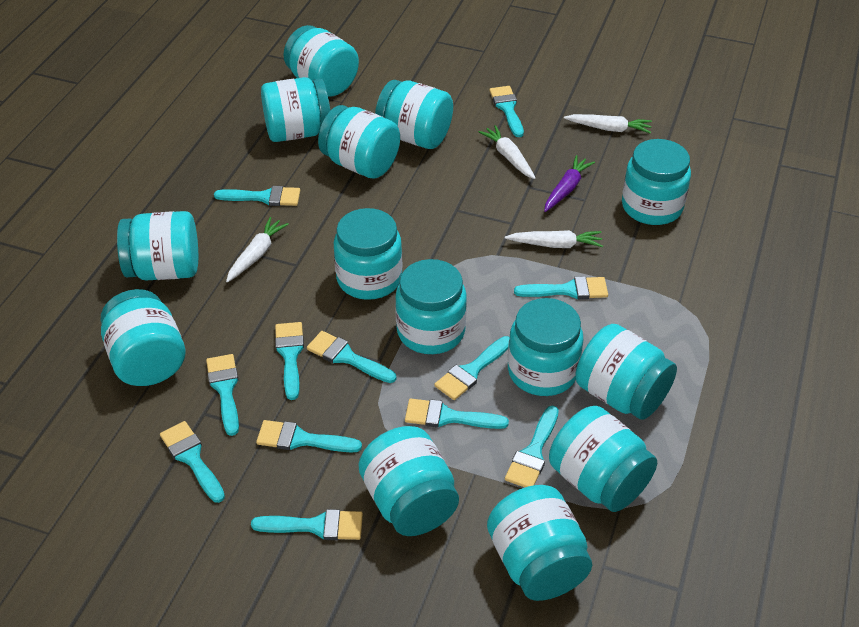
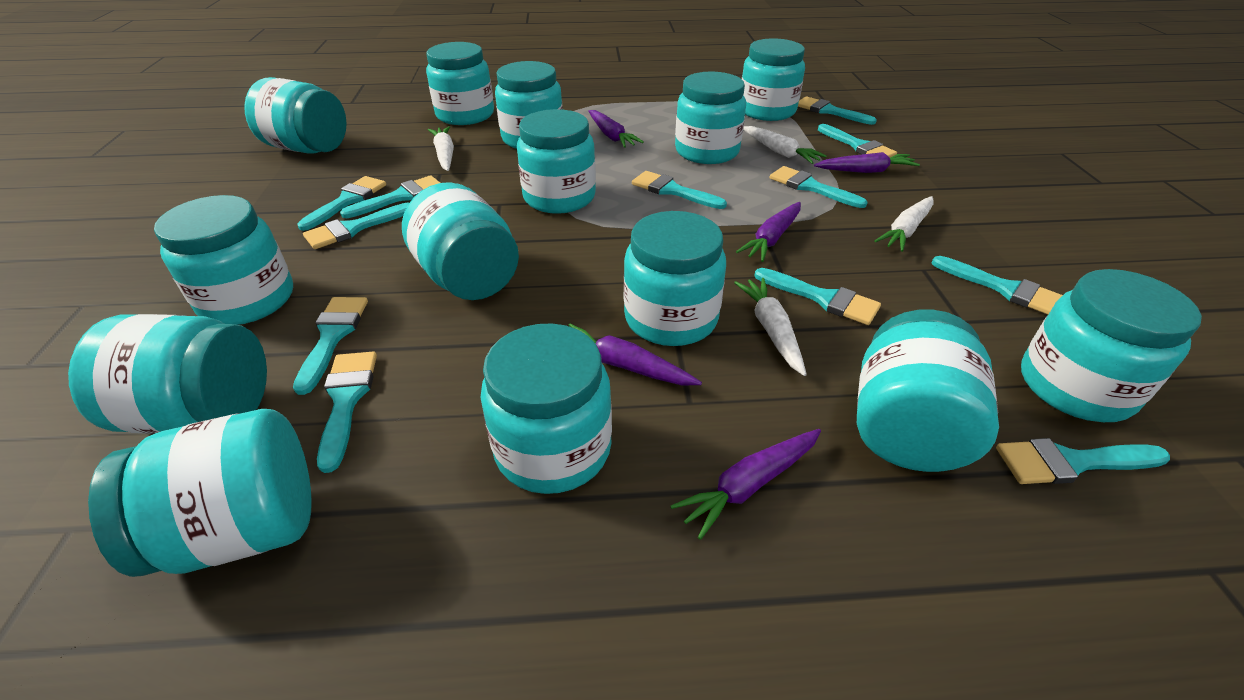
purple carrot: 1 -> 5

